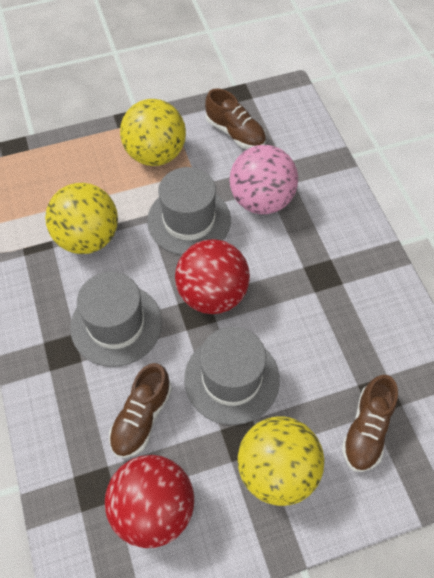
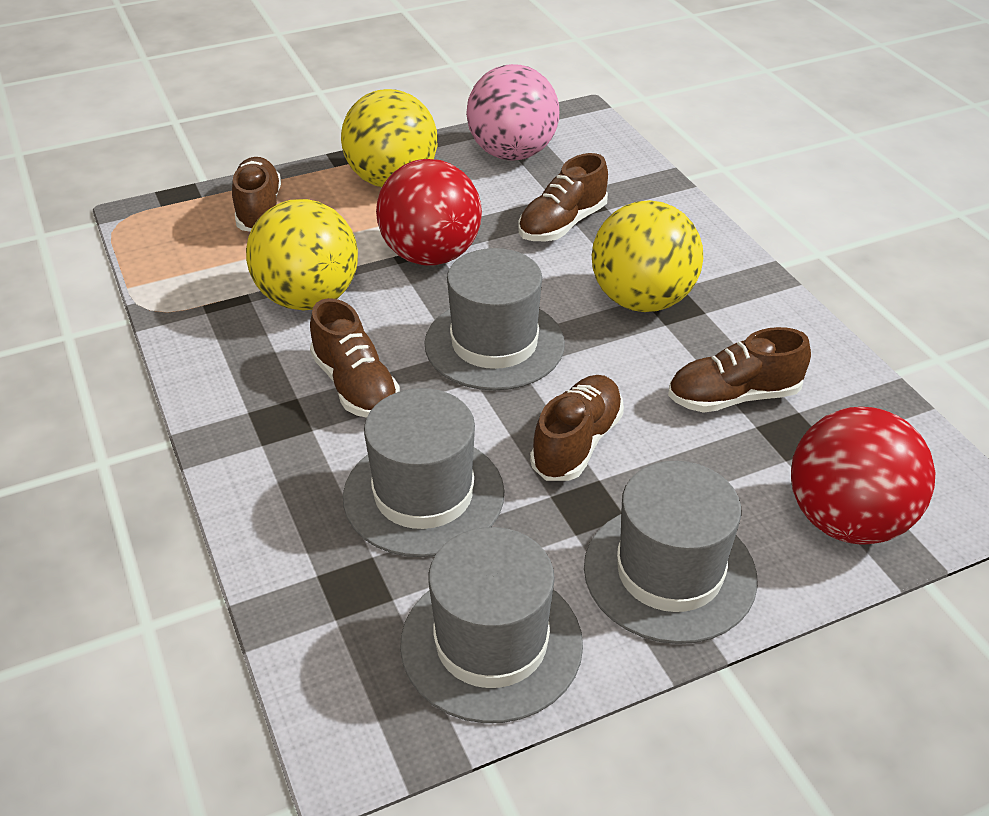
brown shoe: 3 -> 5
grey hat: 3 -> 4

